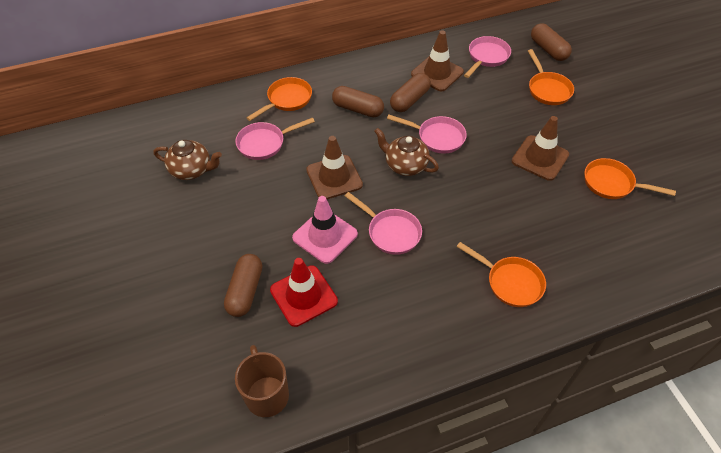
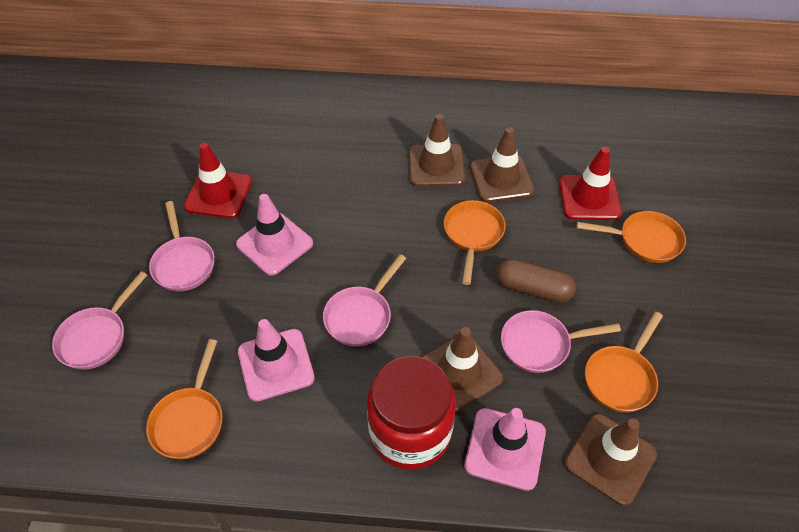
brown capsule: 4 -> 1
brown mug: 1 -> 0
brown teapot: 2 -> 0
brown traffic cone: 3 -> 4
pink traffic cone: 1 -> 3
red jar: 0 -> 1
red traffic cone: 1 -> 2

